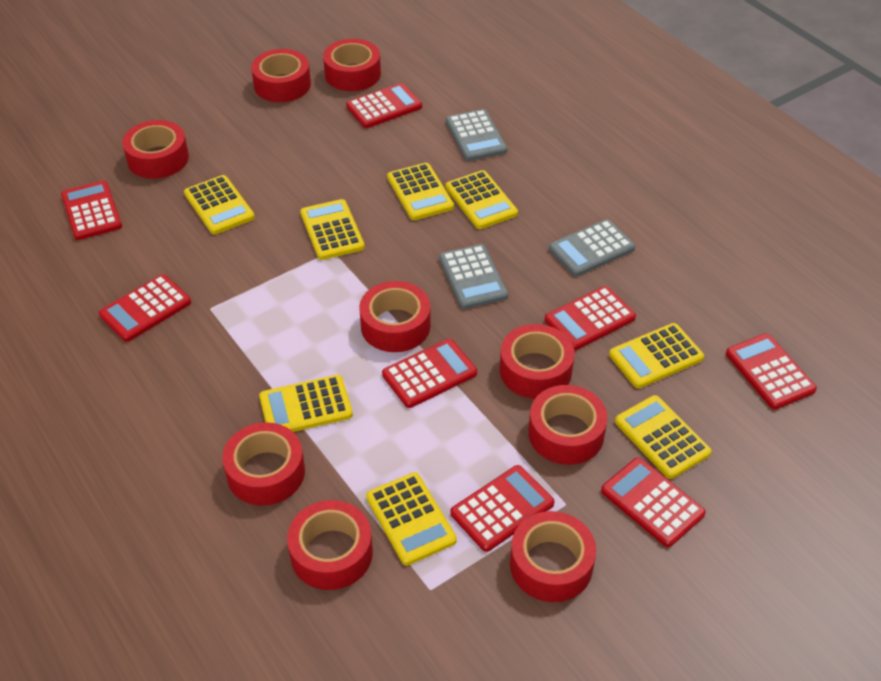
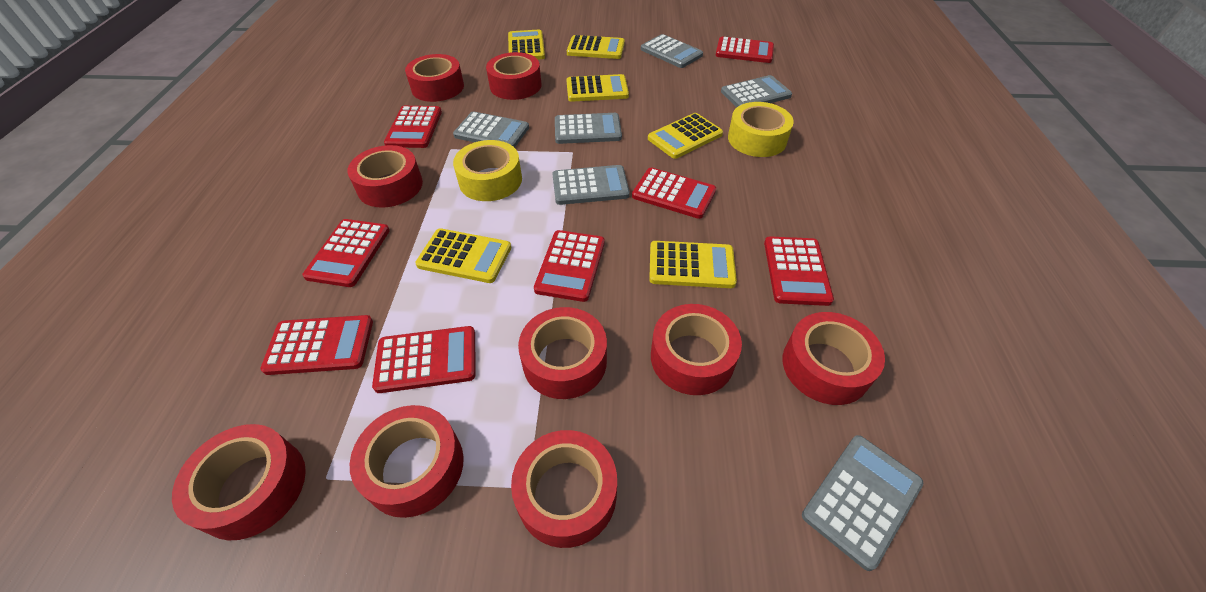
grey calculator: 3 -> 6
yellow calculator: 8 -> 6
yellow tape: 0 -> 2

